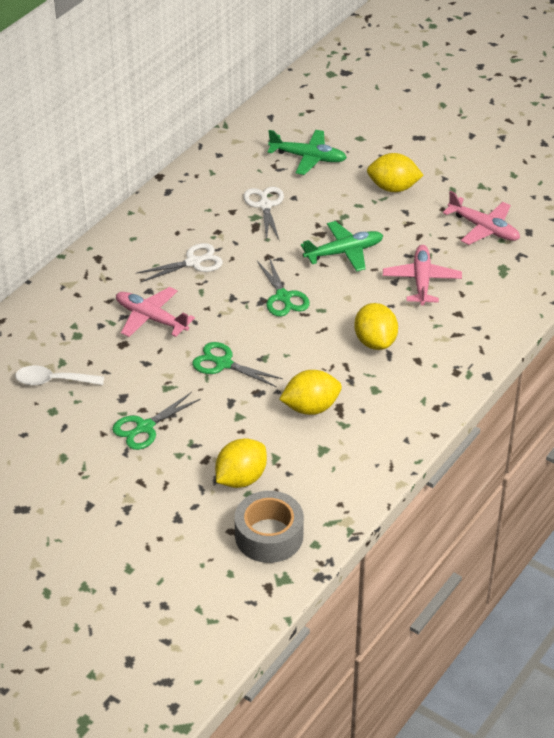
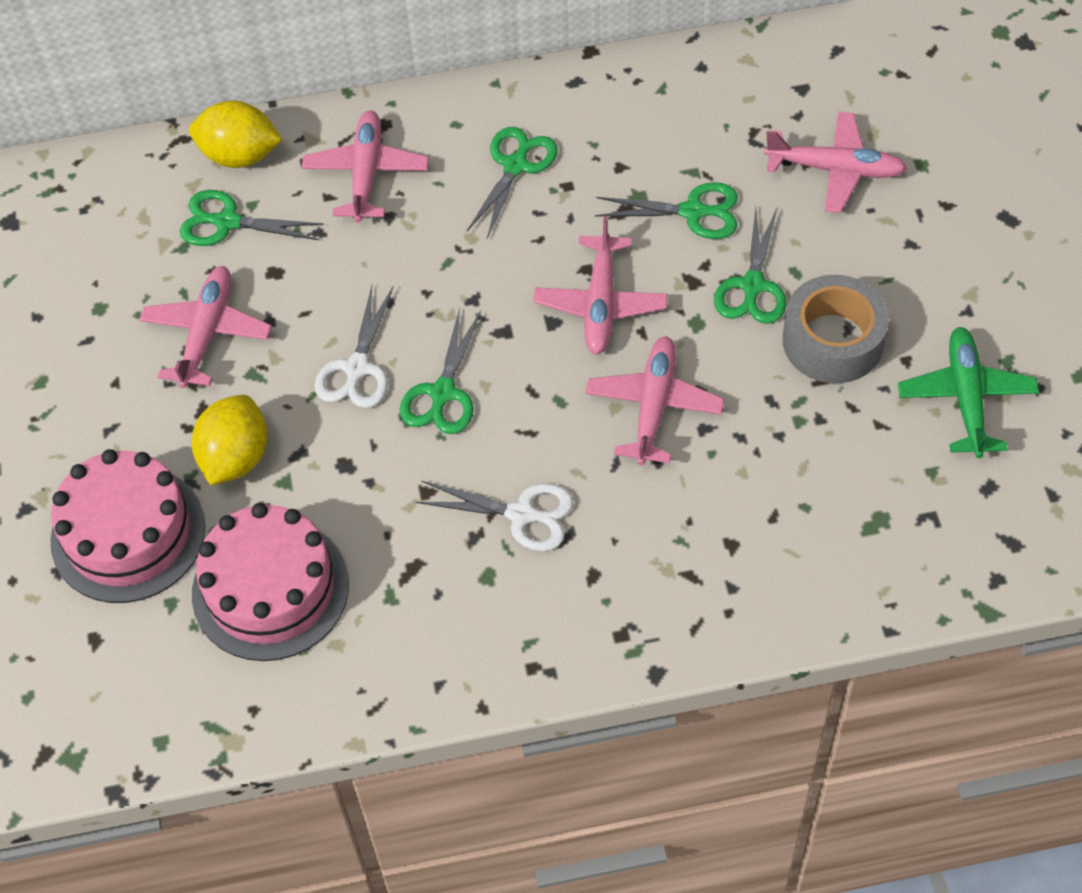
green plane: 2 -> 1
green scissors: 3 -> 5
pink cake: 0 -> 2
pink plane: 3 -> 5
white spoon: 1 -> 0
yellow lemon: 4 -> 2

